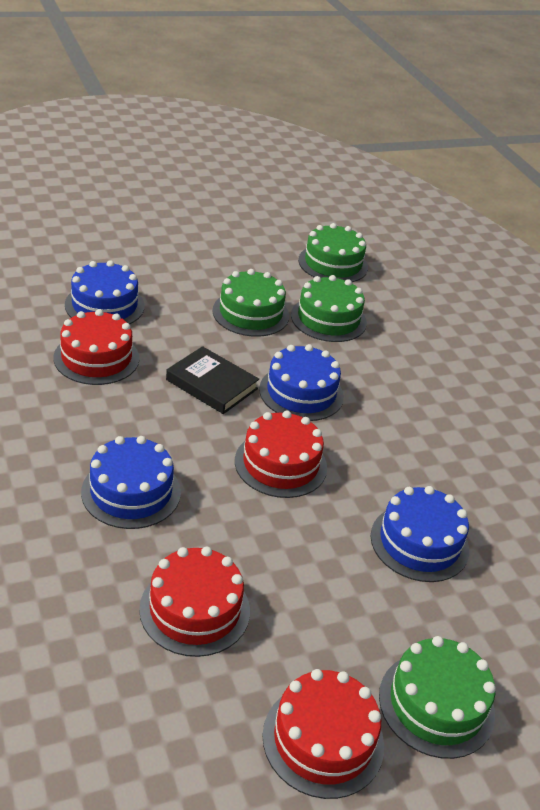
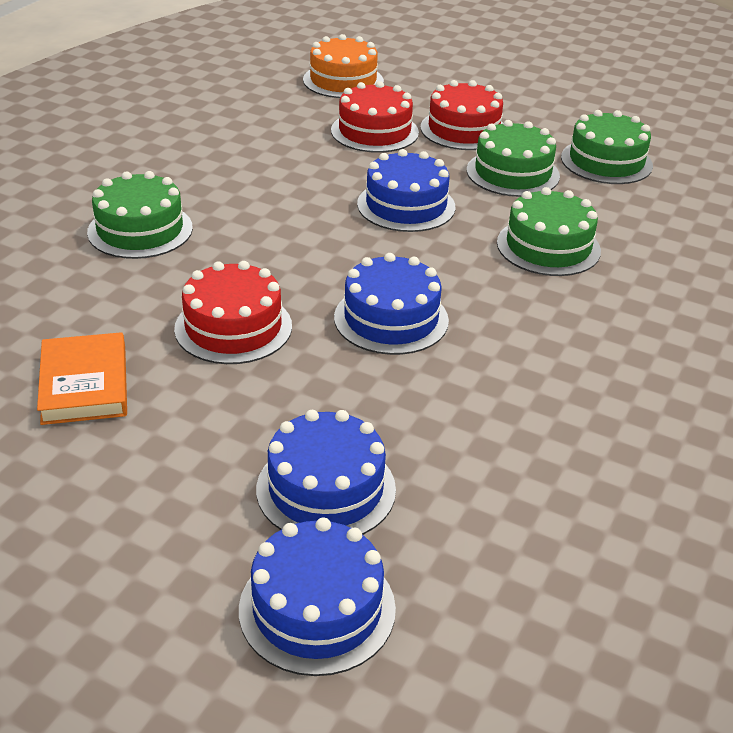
black book: 1 -> 0
orange book: 0 -> 1
orange cake: 0 -> 1
red cake: 4 -> 3

